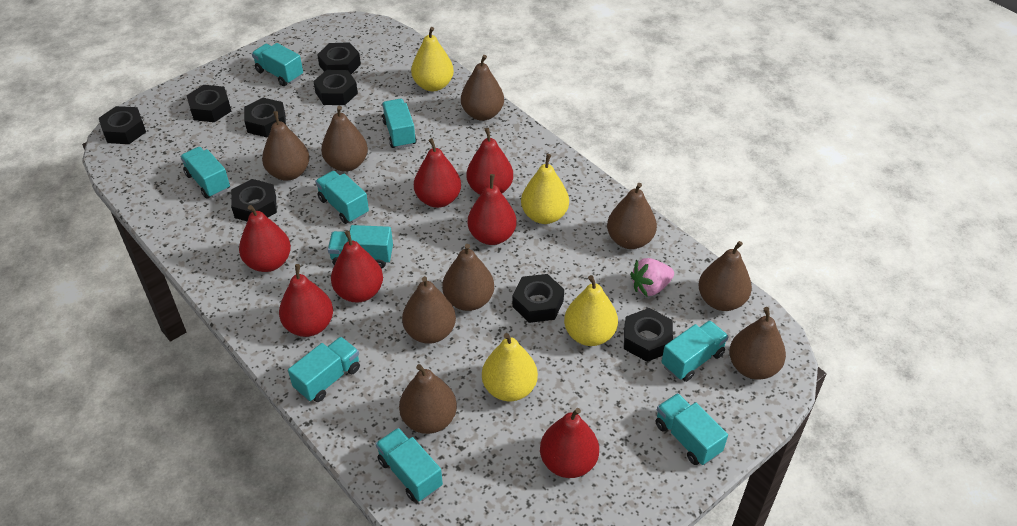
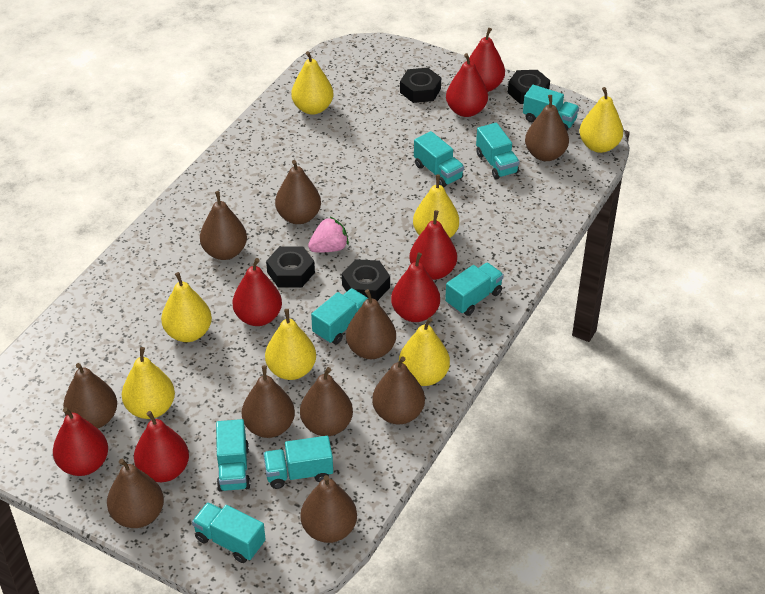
black nut: 8 -> 4
brown pear: 9 -> 10
turquoise truck: 9 -> 8
yellow pear: 4 -> 7

